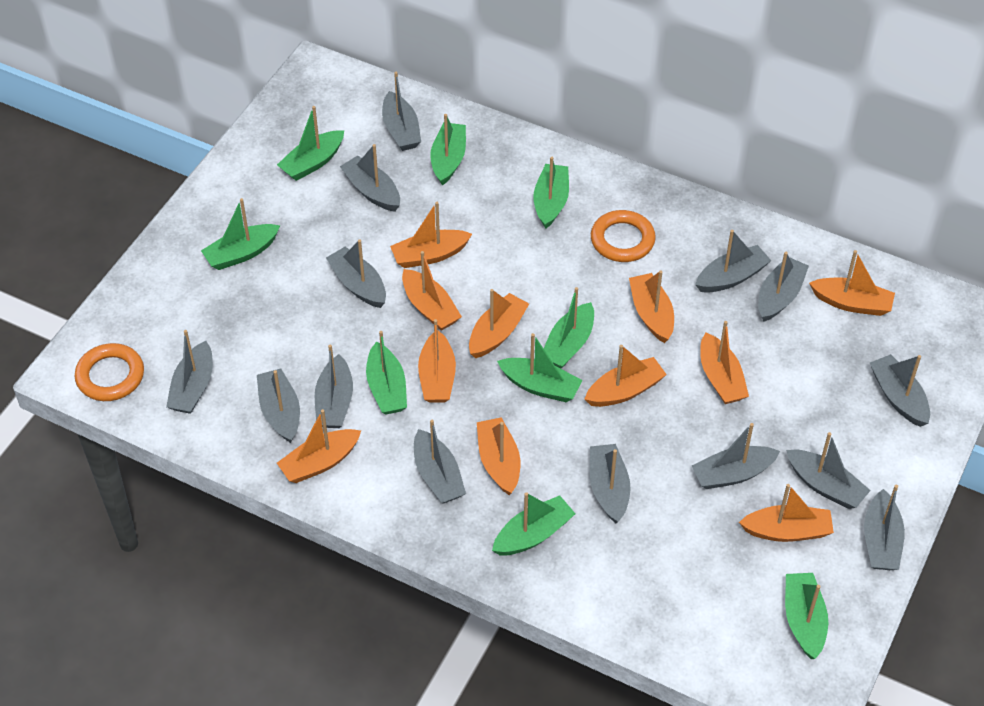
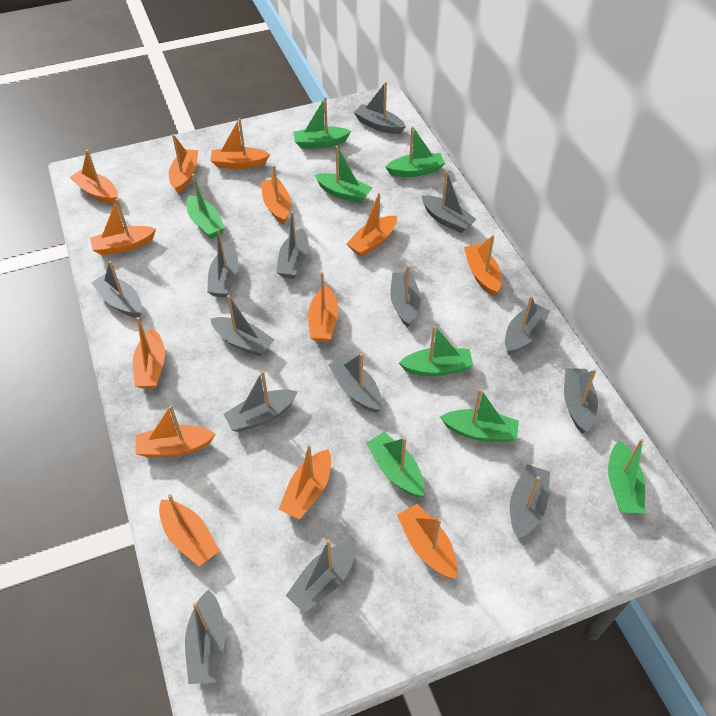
green boat: 9 -> 8
orange boat: 11 -> 13
orange ring: 2 -> 0

